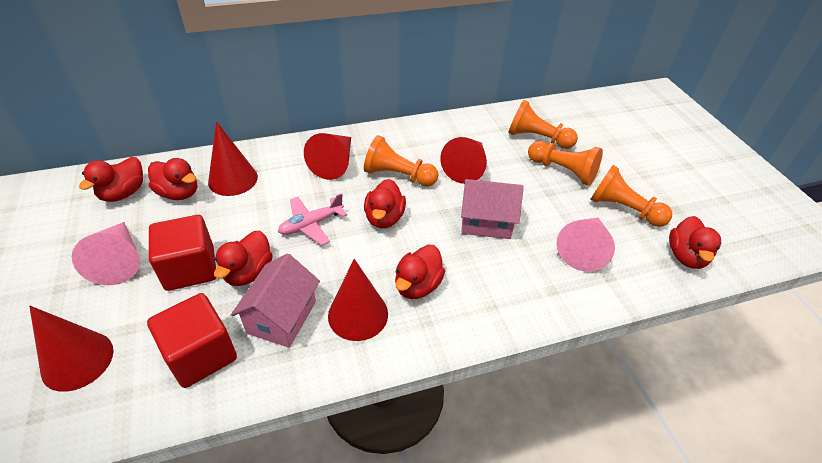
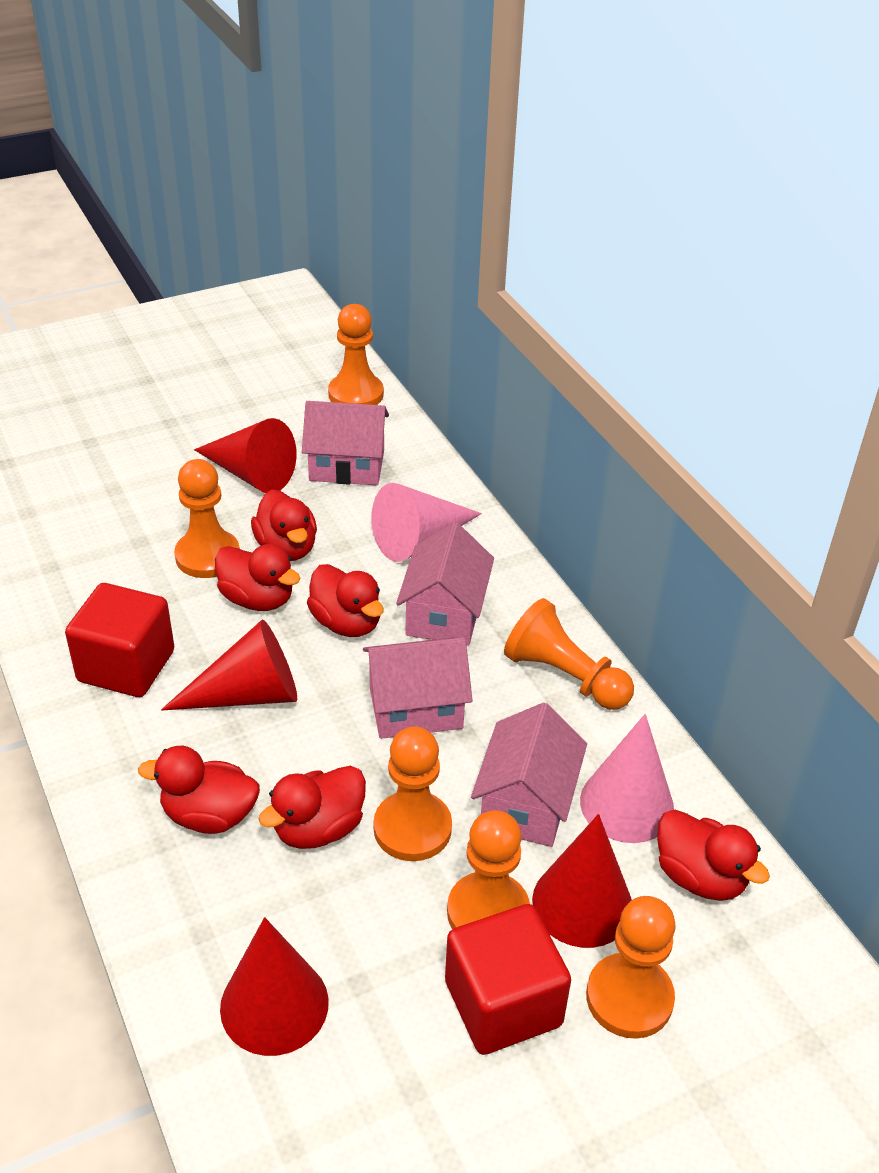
orange pawn: 4 -> 6
pink house: 2 -> 4
pink plane: 1 -> 0
red cone: 5 -> 4

